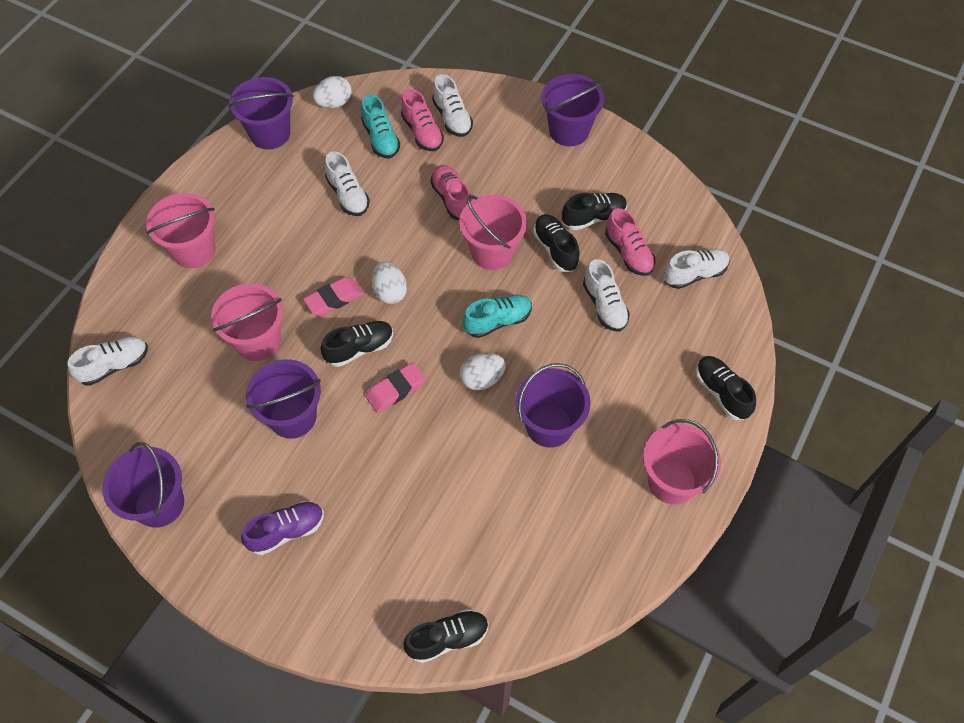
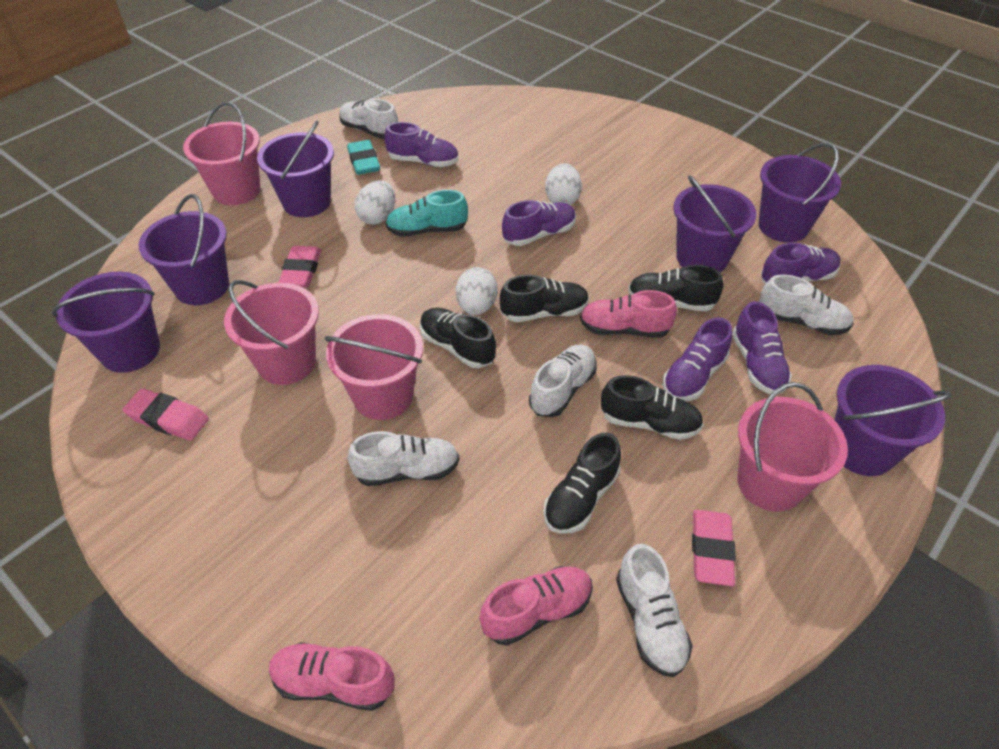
pink eraser: 2 -> 3
purple bucket: 5 -> 6
purple shoe: 1 -> 5
turquoise eraser: 0 -> 1
turquoise shoe: 2 -> 1

